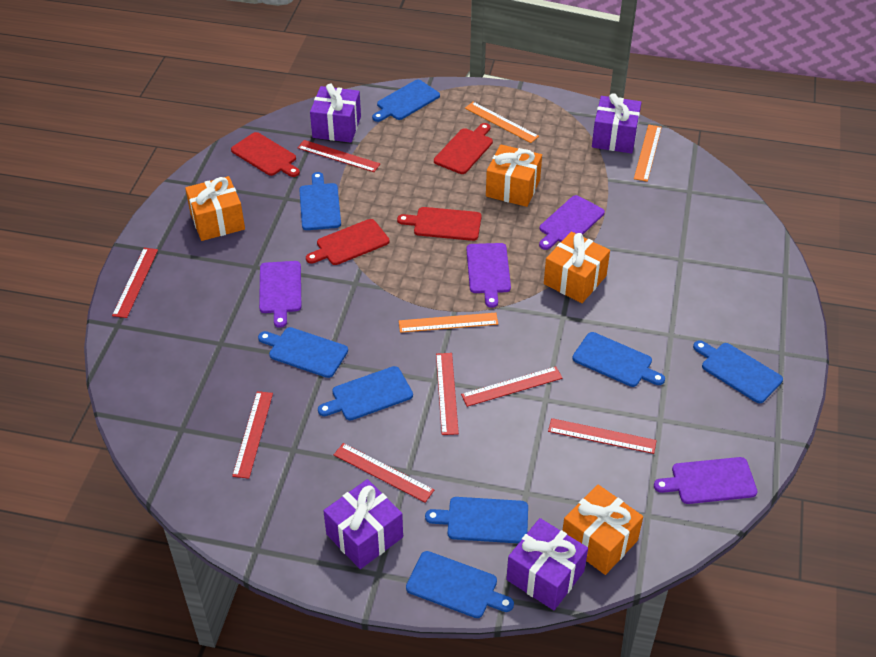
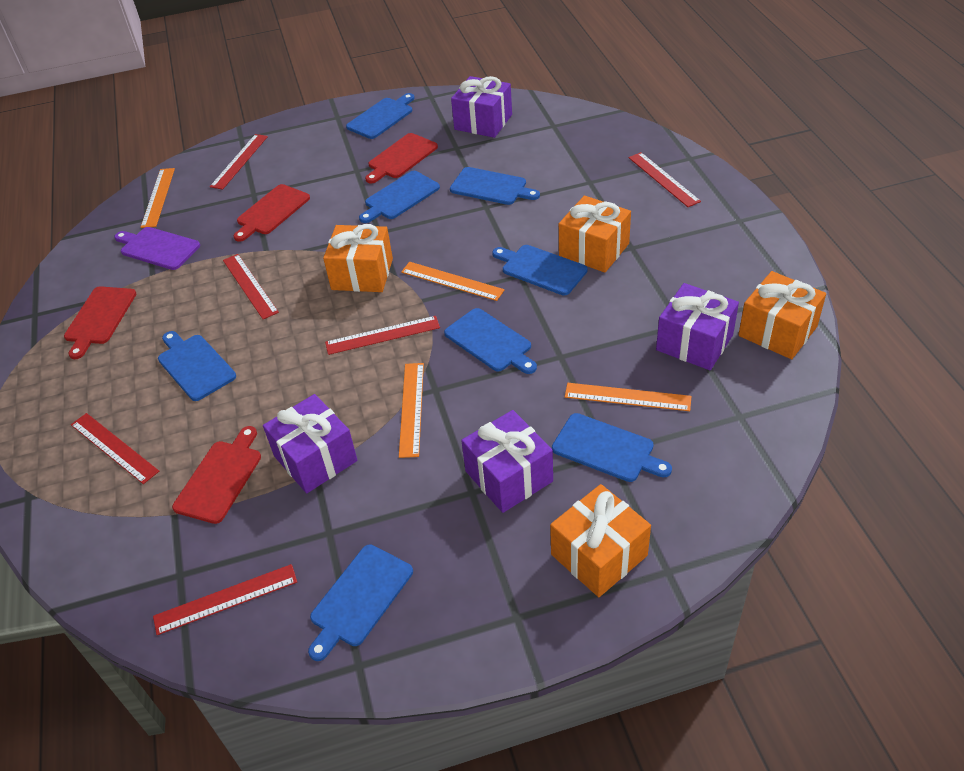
orange ruler: 3 -> 4
purple cutting board: 4 -> 1
red ruler: 7 -> 6

